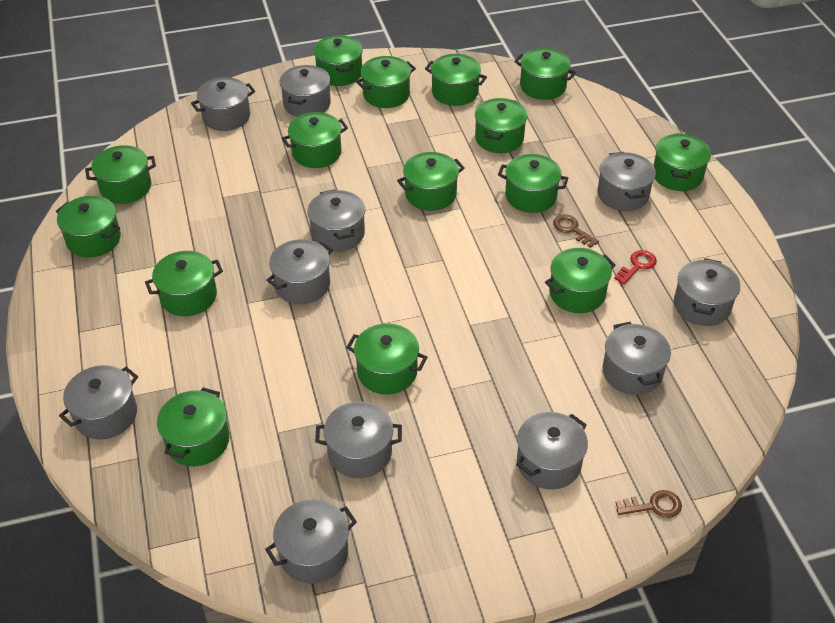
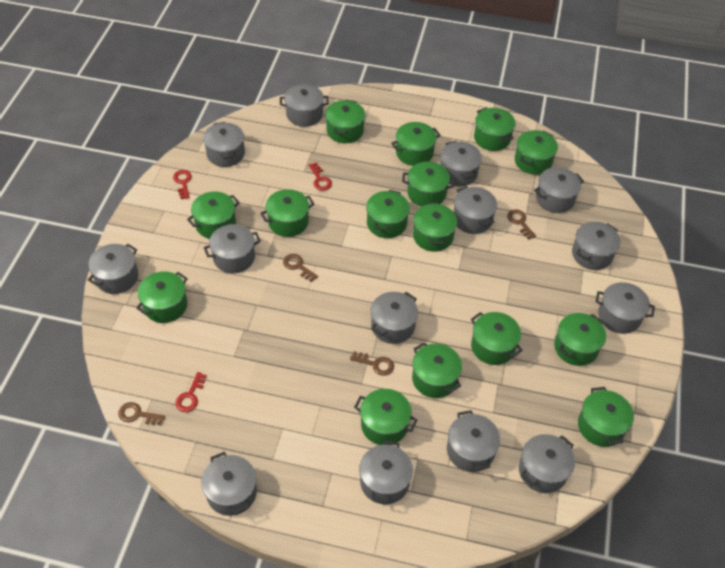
brown key: 2 -> 4
grey pot: 11 -> 14
red key: 1 -> 3

